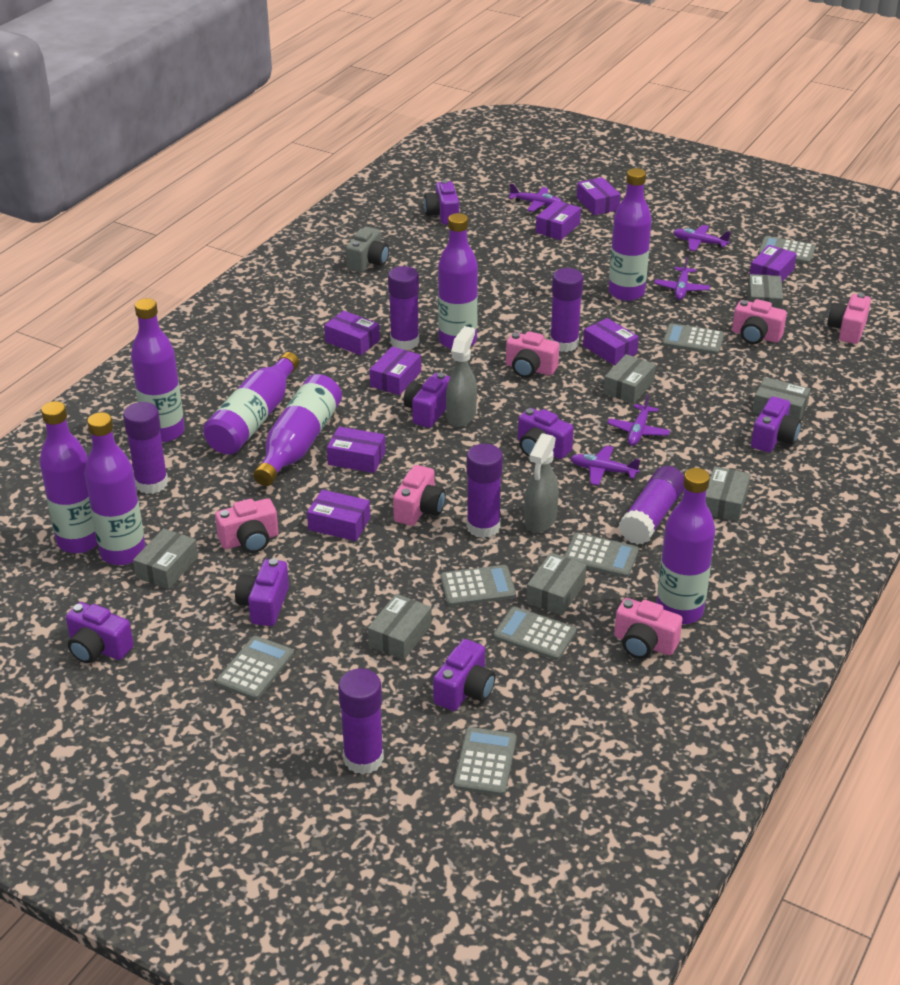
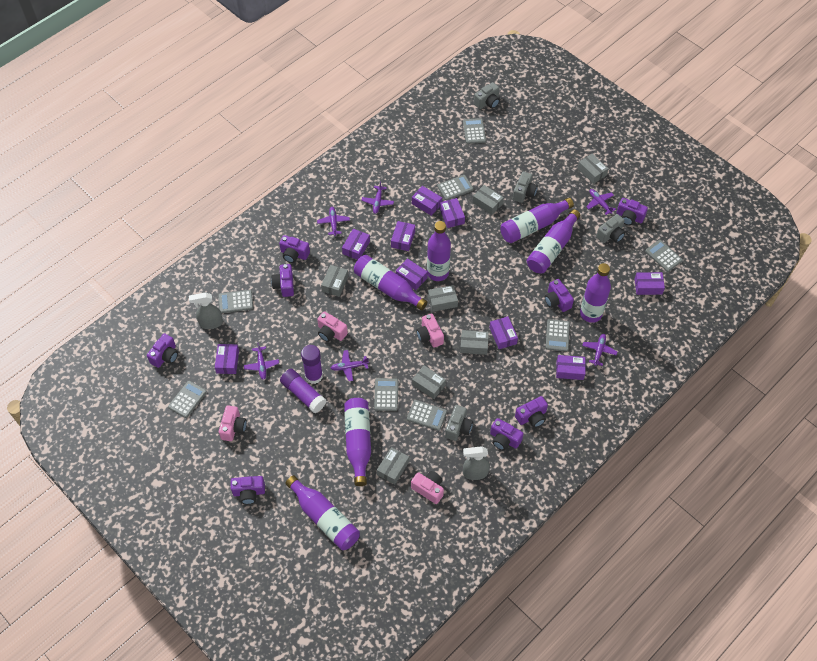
grey calculator: 7 -> 8
grey camera: 1 -> 4
pink camera: 6 -> 4
purple bottle: 8 -> 7
purple box: 8 -> 9
purple camera: 7 -> 8
purple glue stick: 6 -> 2
purple plane: 5 -> 6

